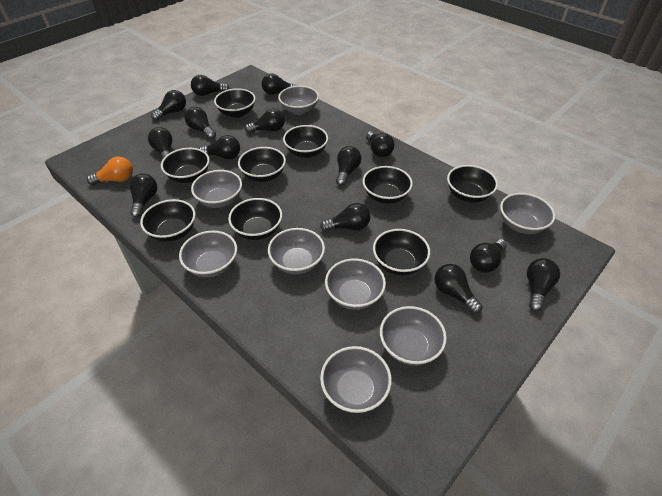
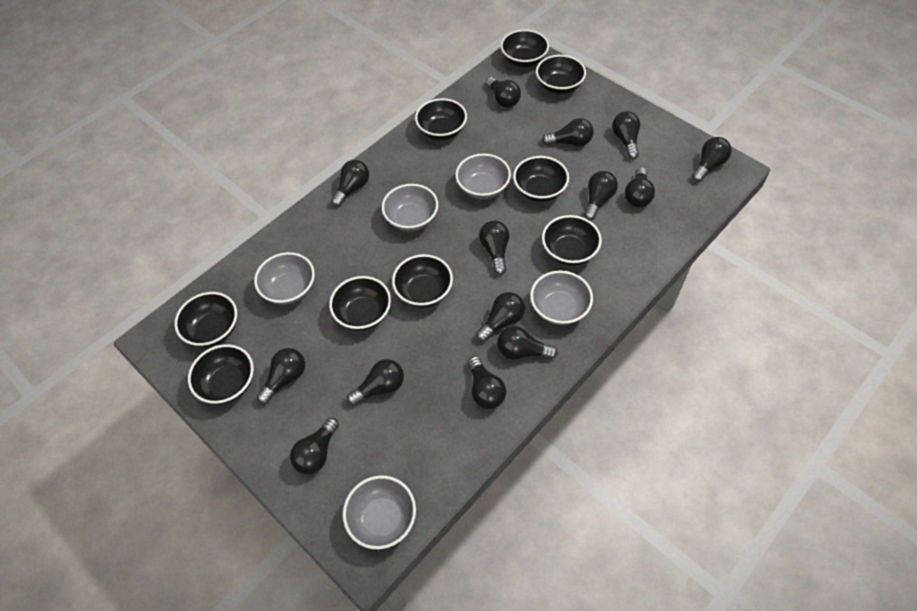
grey bowl: 8 -> 5
orange light bulb: 1 -> 0

